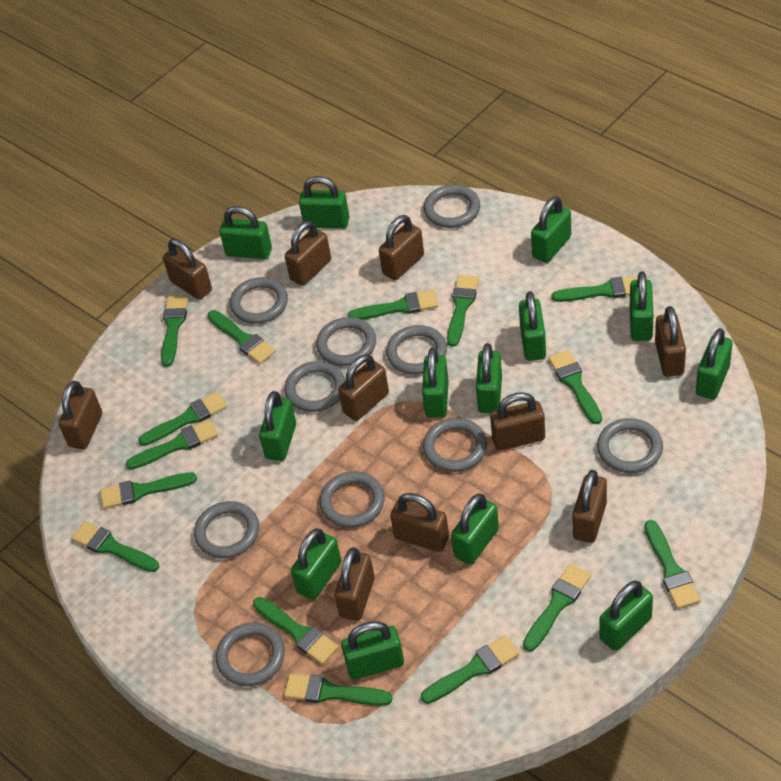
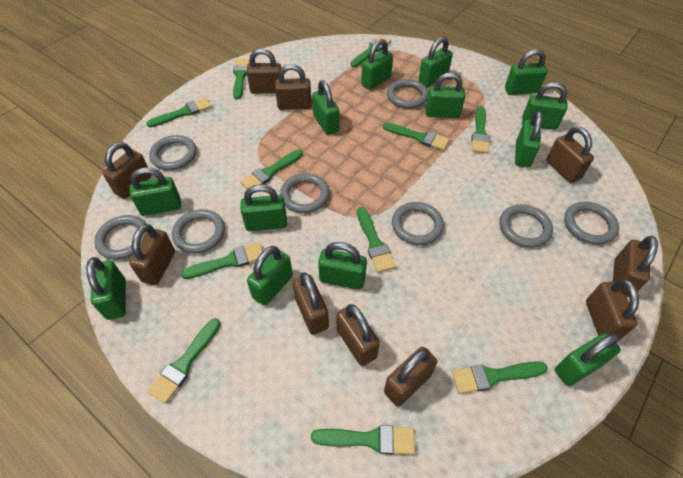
green brush: 15 -> 11
grey ring: 10 -> 8

